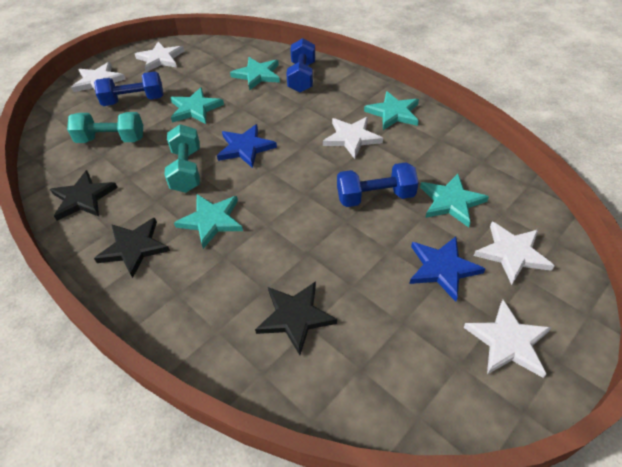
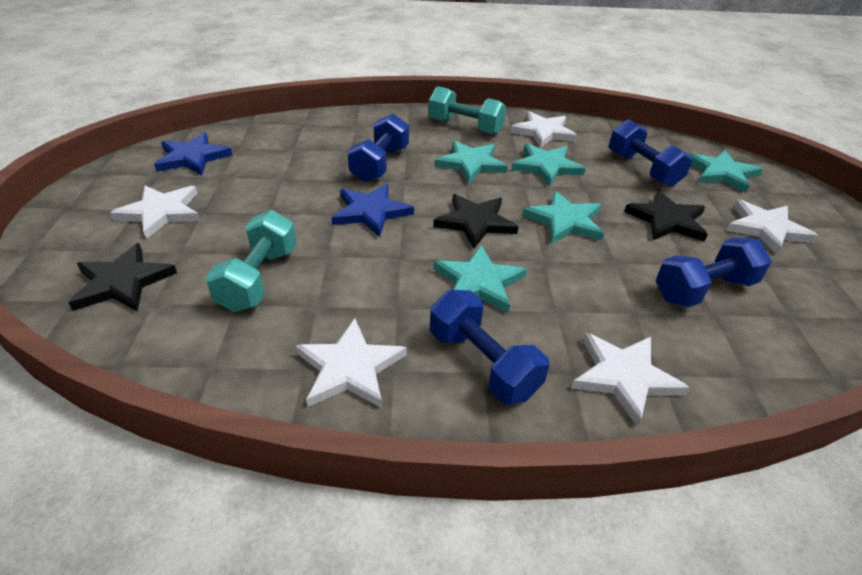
blue dumbbell: 3 -> 4

